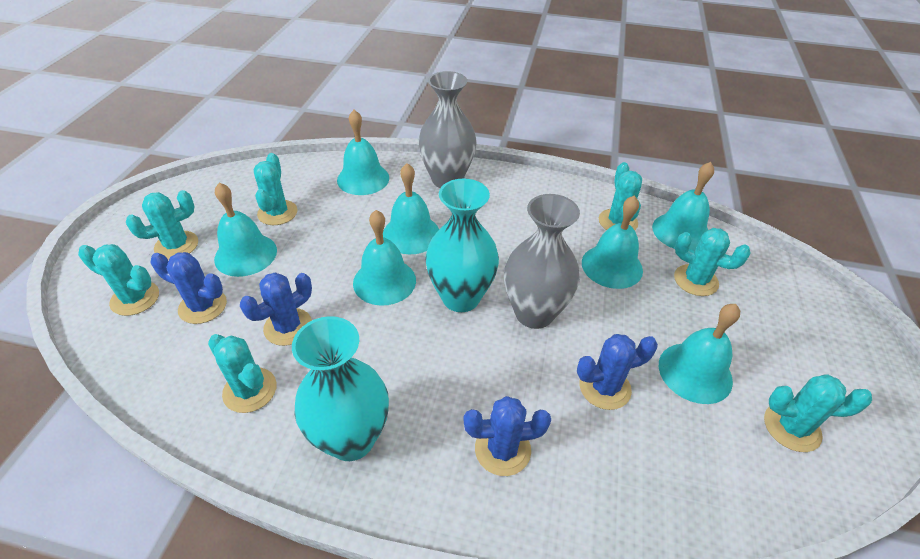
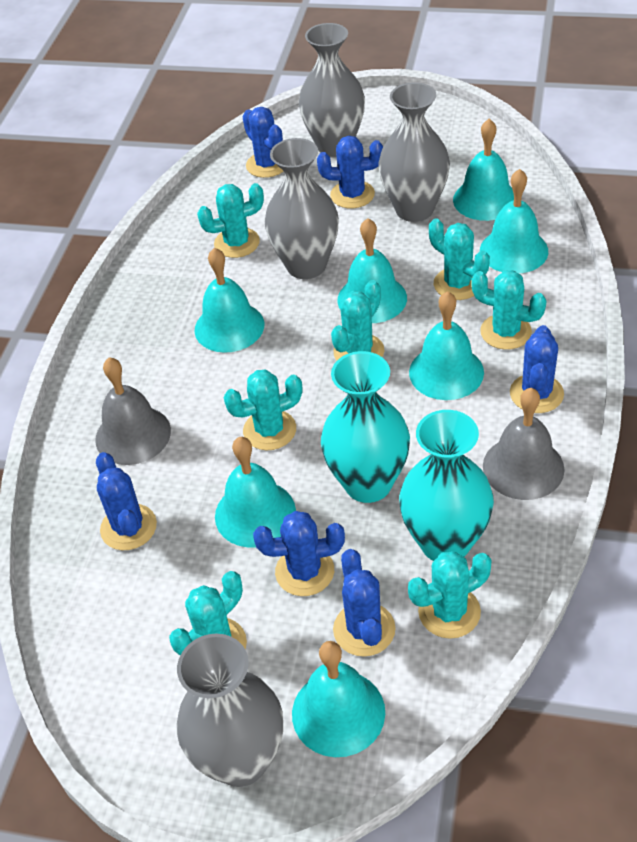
blue cactus: 4 -> 6
grey bell: 0 -> 2
grey vase: 2 -> 4

